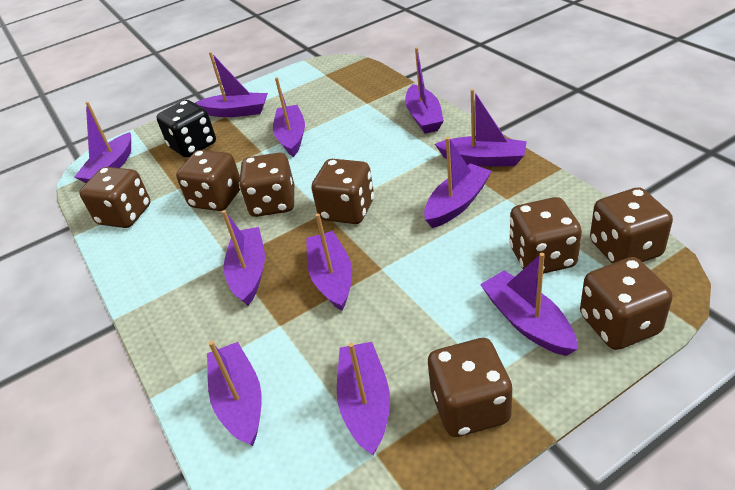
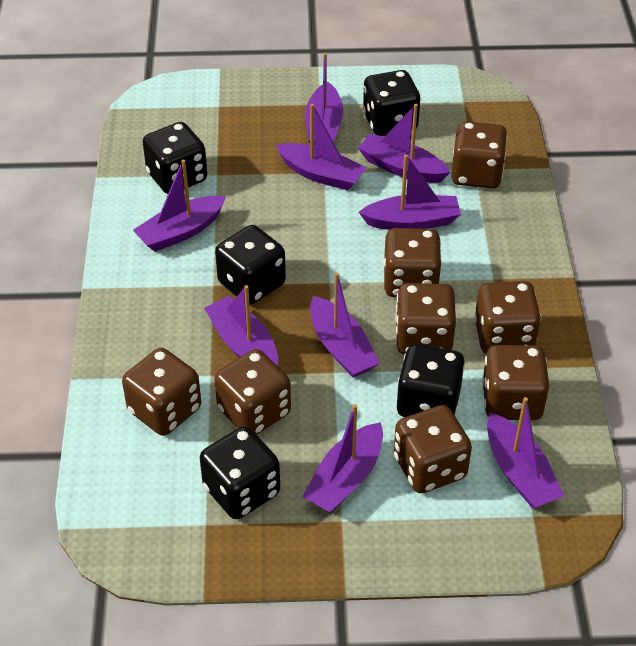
black dice: 1 -> 5
purple boat: 11 -> 9

